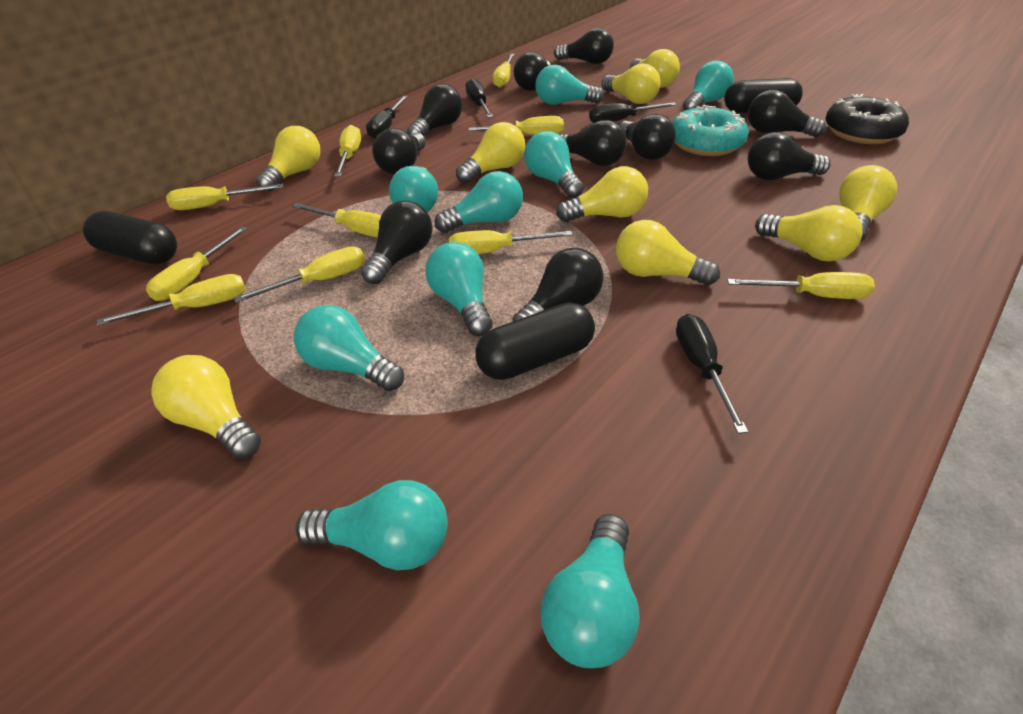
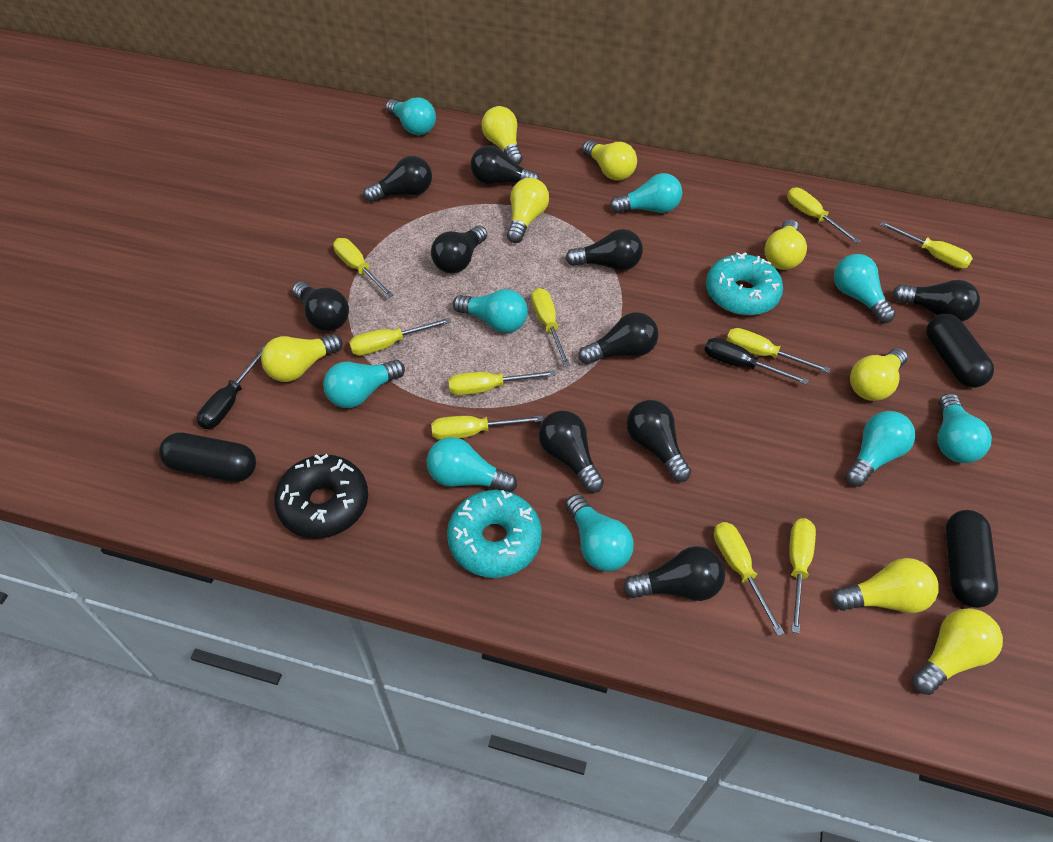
black screwdriver: 4 -> 2
turquoise donut: 1 -> 2
yellow light bulb: 9 -> 8

